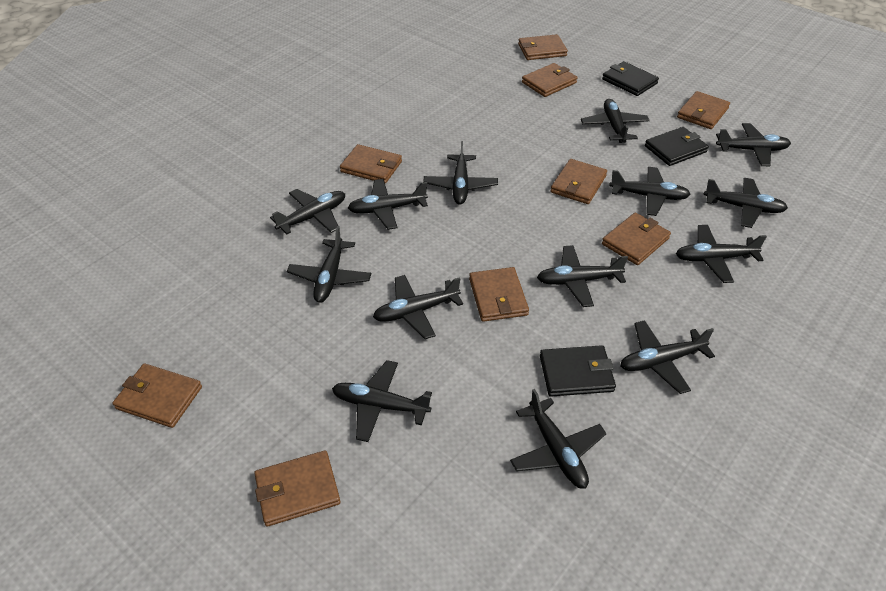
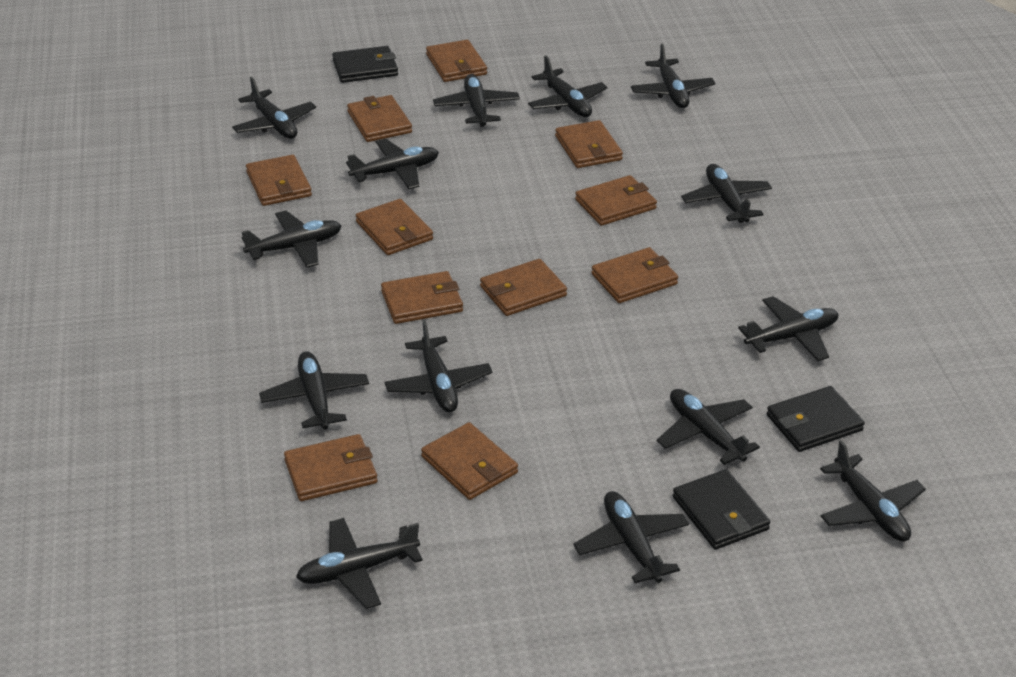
brown wallet: 9 -> 11

